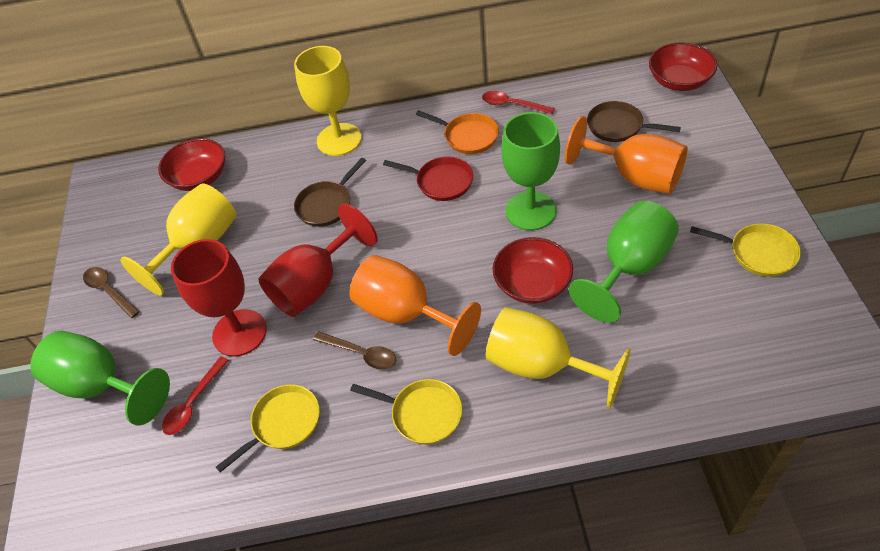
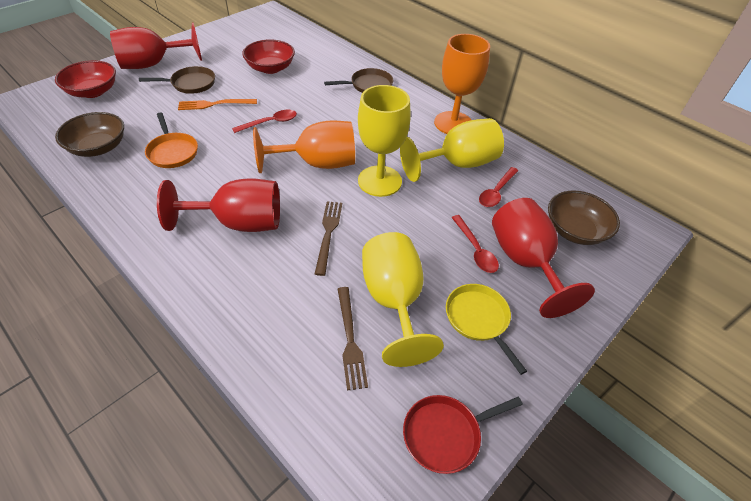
brown bowl: 0 -> 2
brown fork: 0 -> 2
brown spoon: 2 -> 0
green goblet: 3 -> 0
orange fork: 0 -> 1
red bowl: 3 -> 2
red goblet: 2 -> 3
red spoon: 2 -> 3
yellow pan: 3 -> 1

